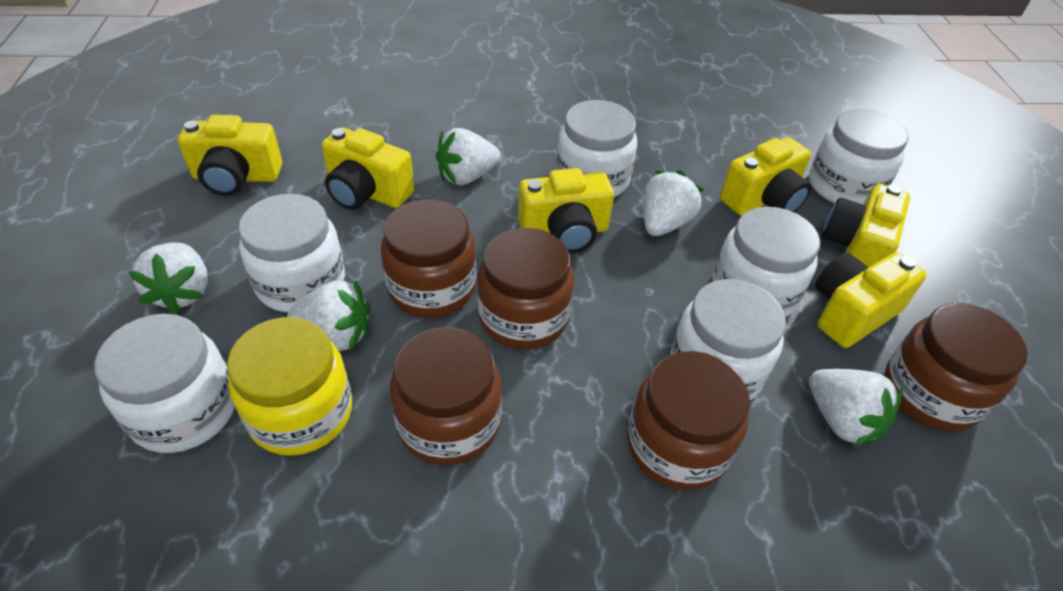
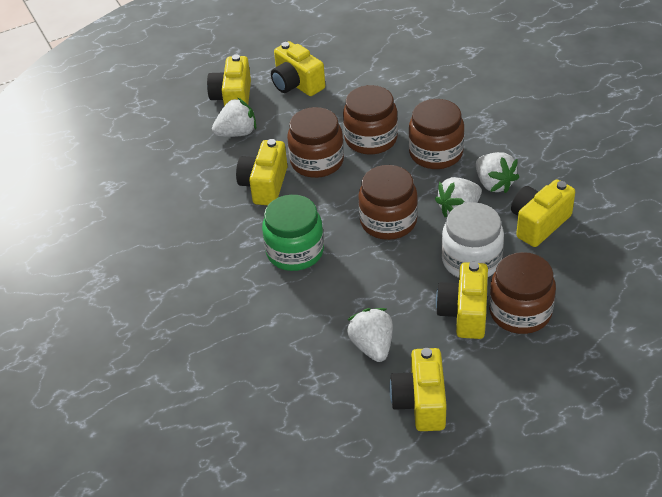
green jar: 0 -> 1
white jar: 6 -> 1
white strawberry: 5 -> 4
yellow jar: 1 -> 0

